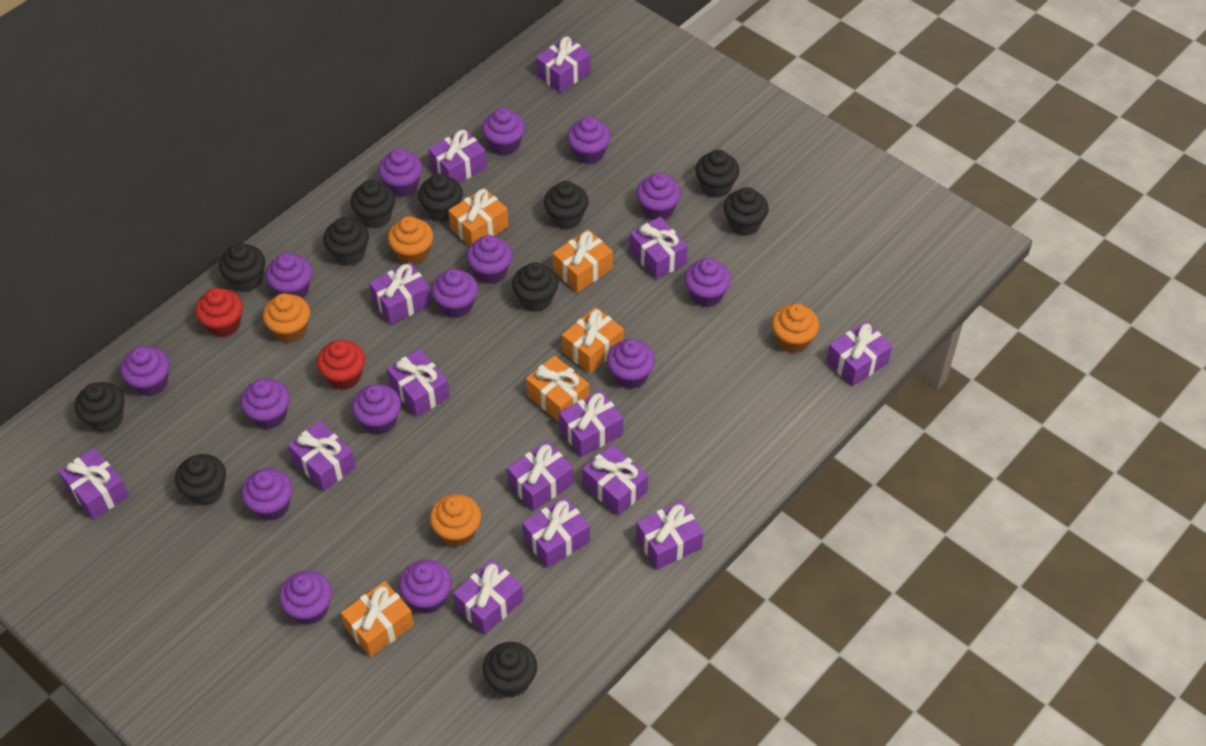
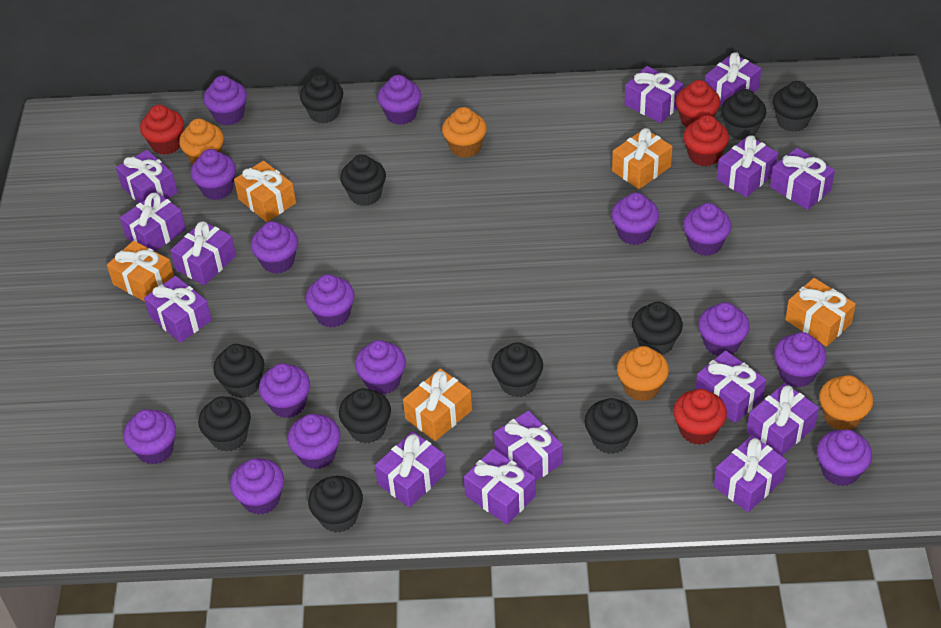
red cupcake: 2 -> 4

